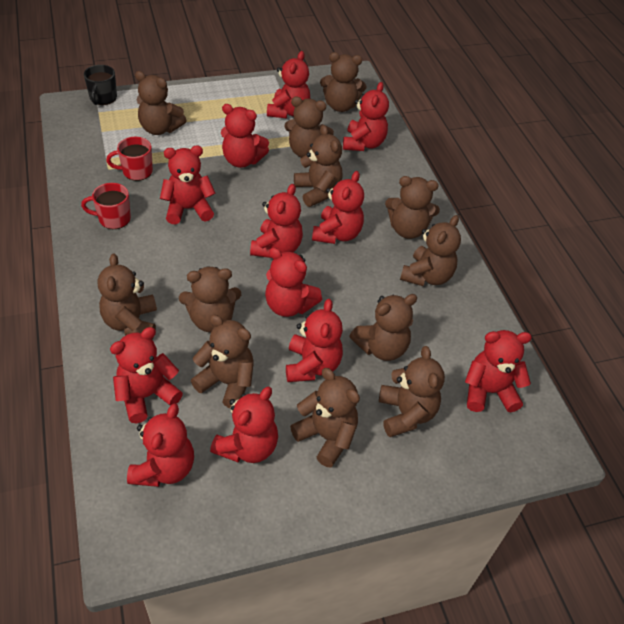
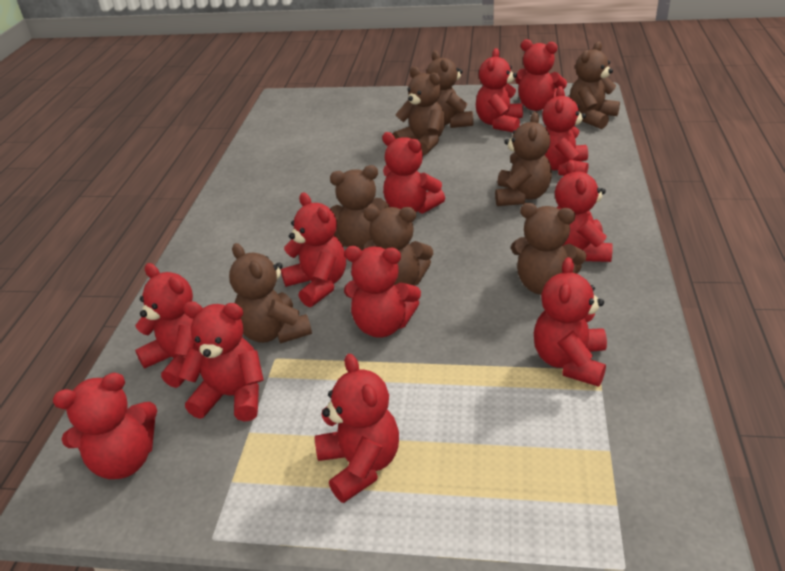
black mug: 1 -> 0
brown teddy bear: 12 -> 8
red mug: 2 -> 0

